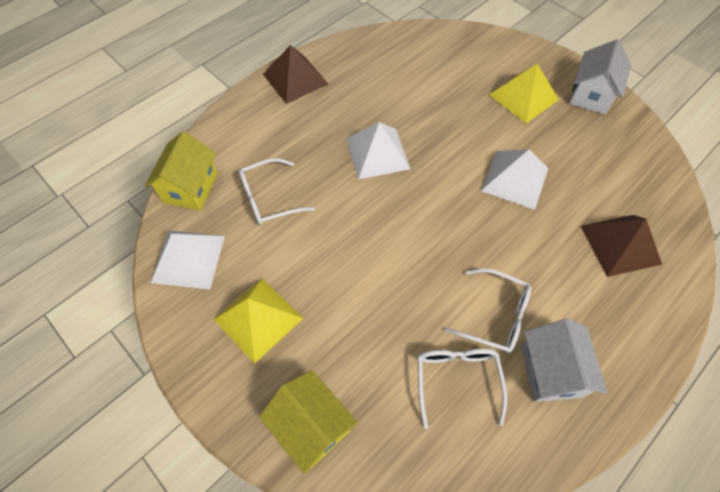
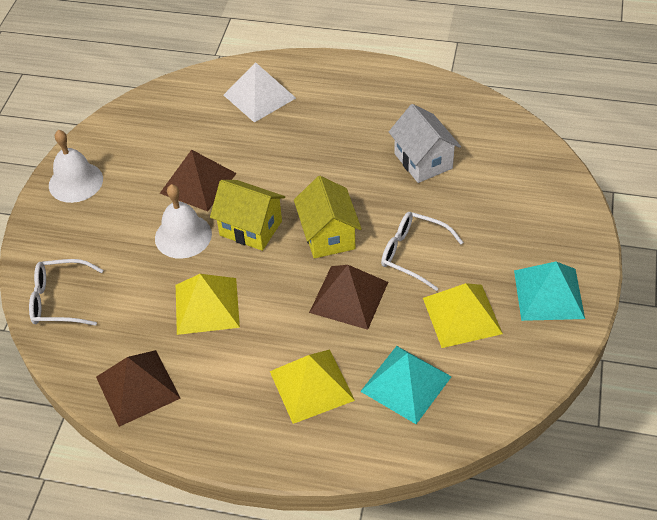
brown pyramid: 2 -> 3
turquoise pyramid: 0 -> 2
white bell: 0 -> 2
white glasses: 3 -> 2
white house: 2 -> 1
white pyramid: 3 -> 1
yellow pyramid: 2 -> 3

